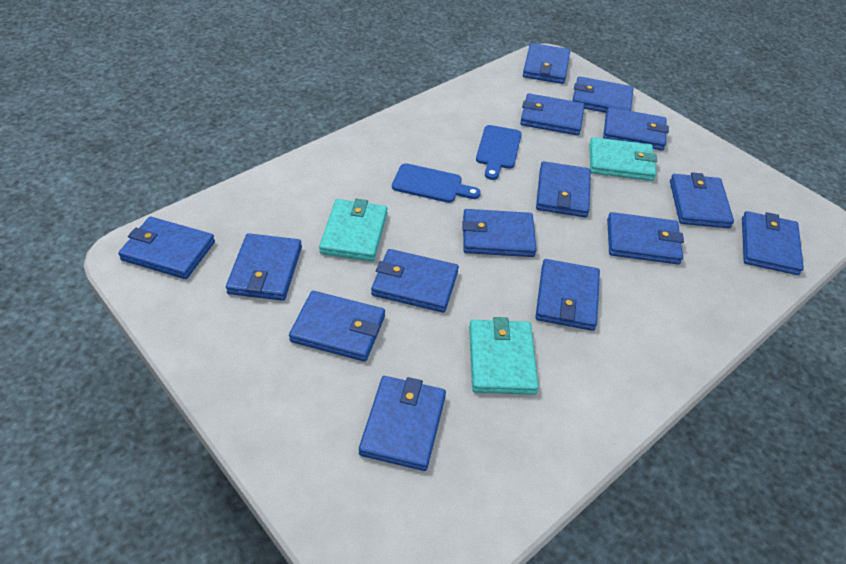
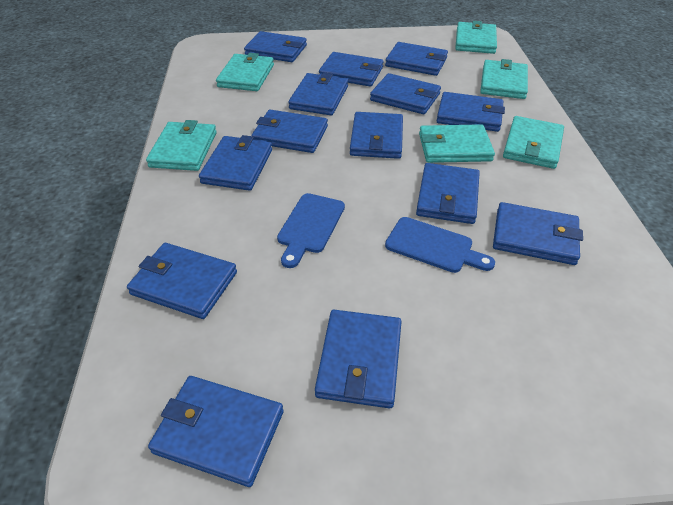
blue wallet: 15 -> 14
turquoise wallet: 3 -> 6

